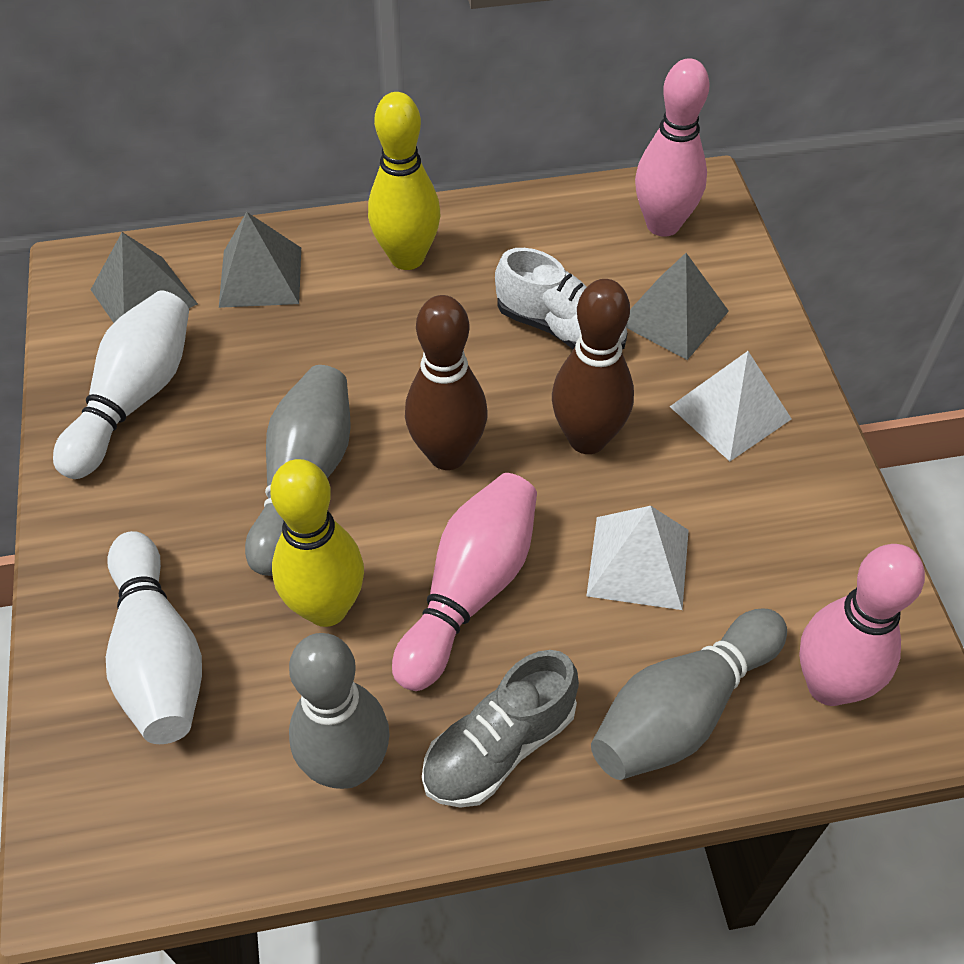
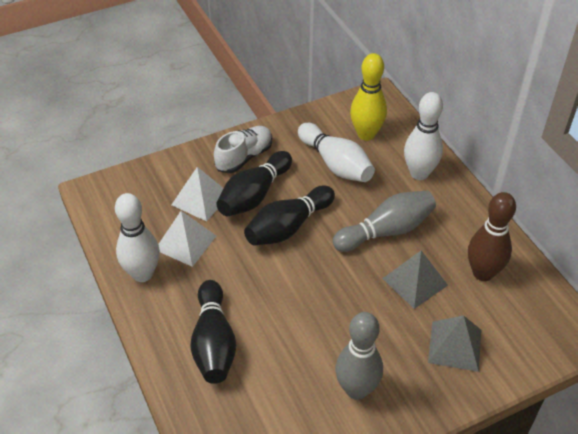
black bowling pin: 0 -> 3
brown bowling pin: 2 -> 1
grey bowling pin: 3 -> 2
grey pyramid: 3 -> 2
grey shoe: 1 -> 0
pink bowling pin: 3 -> 0
white bowling pin: 2 -> 3
yellow bowling pin: 2 -> 1

